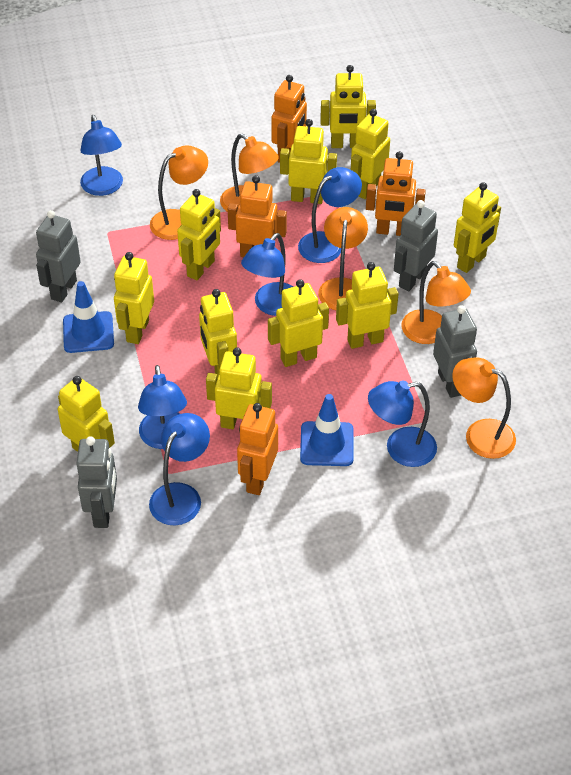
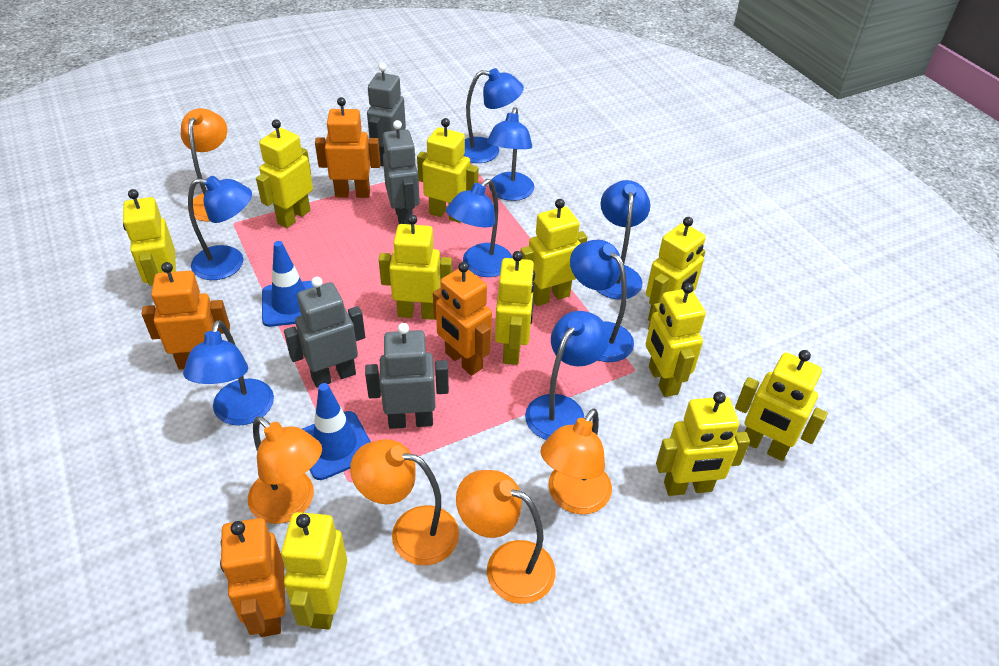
blue lamp: 6 -> 8

